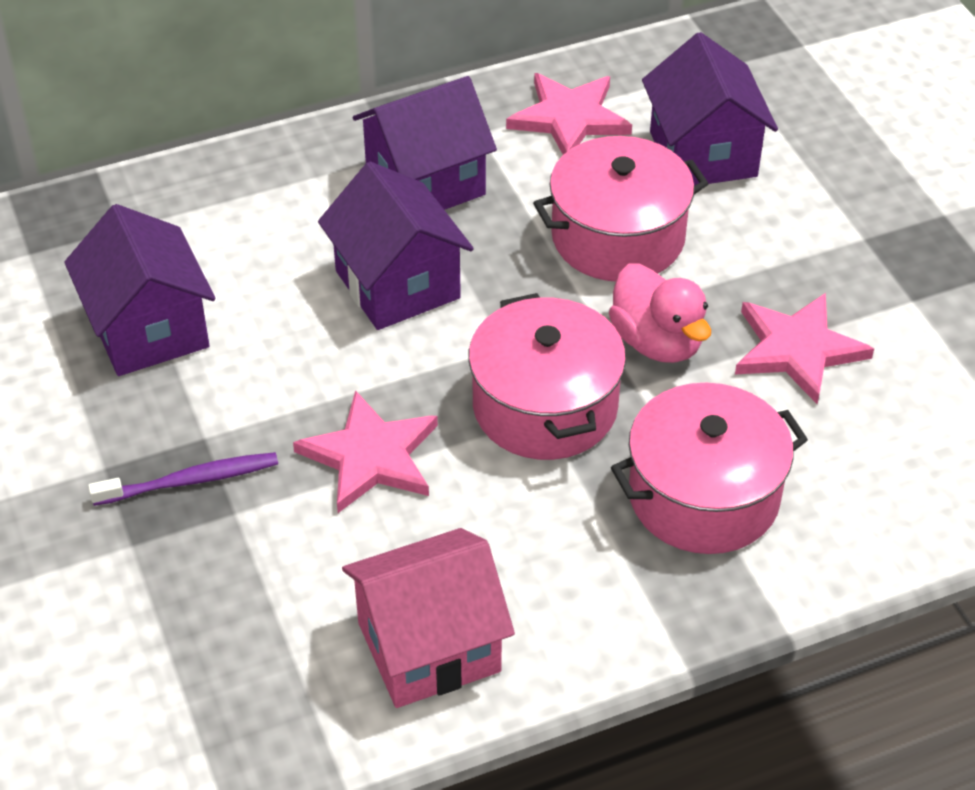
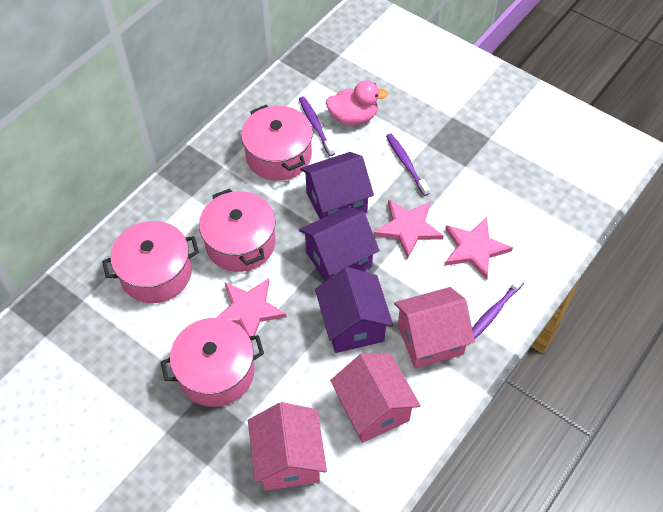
pink house: 1 -> 3
pink pot: 3 -> 4
purple house: 4 -> 3
purple toothbrush: 1 -> 3

